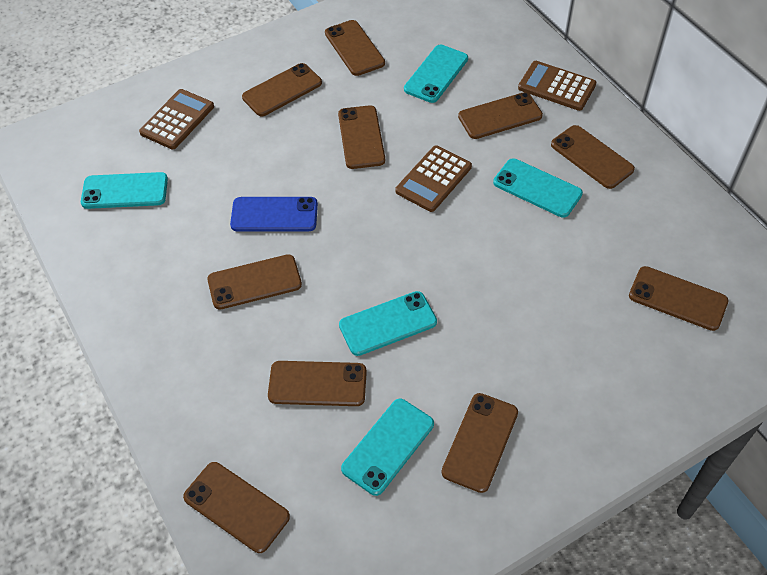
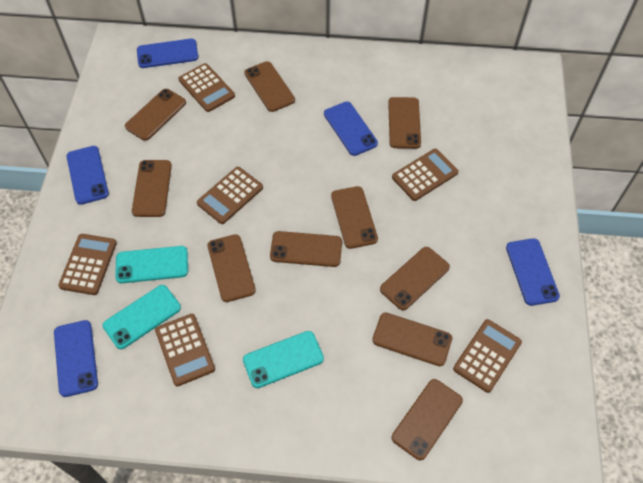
blue phone: 1 -> 5
brown calculator: 3 -> 6
turquoise phone: 5 -> 3

